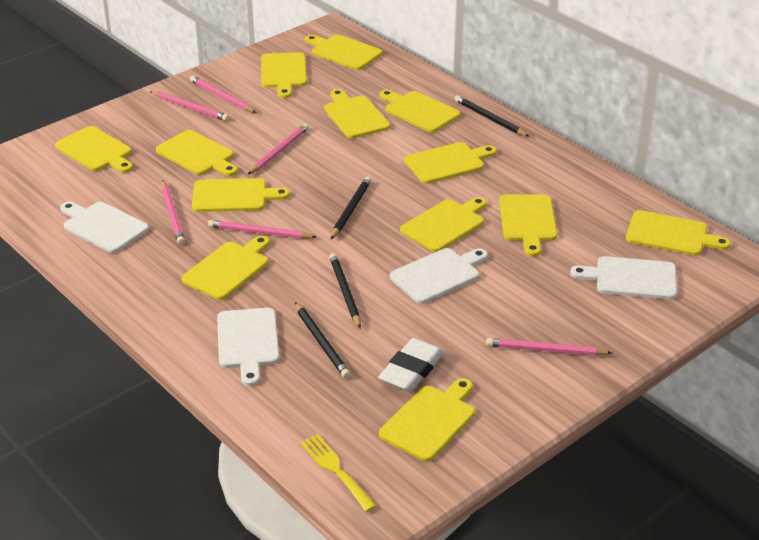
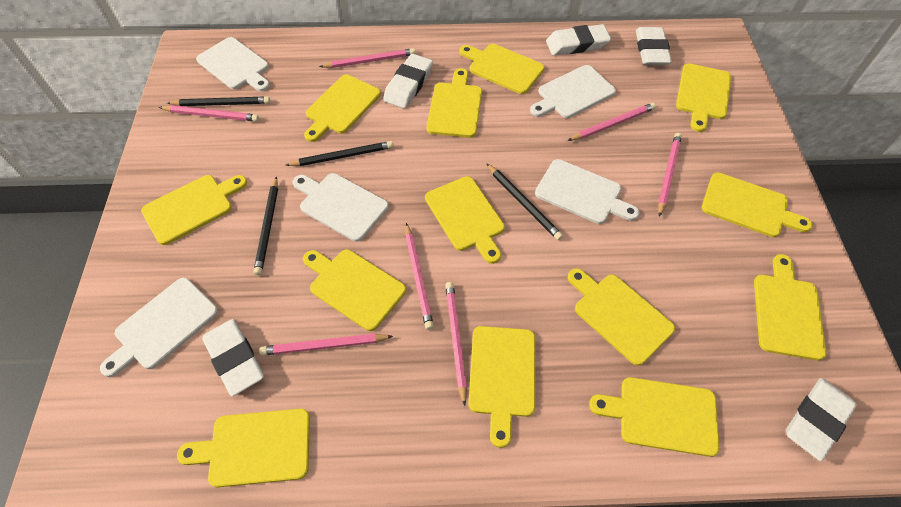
pink pencil: 6 -> 7
white cutting board: 4 -> 5
white eraser: 1 -> 5
yellow fork: 1 -> 0

